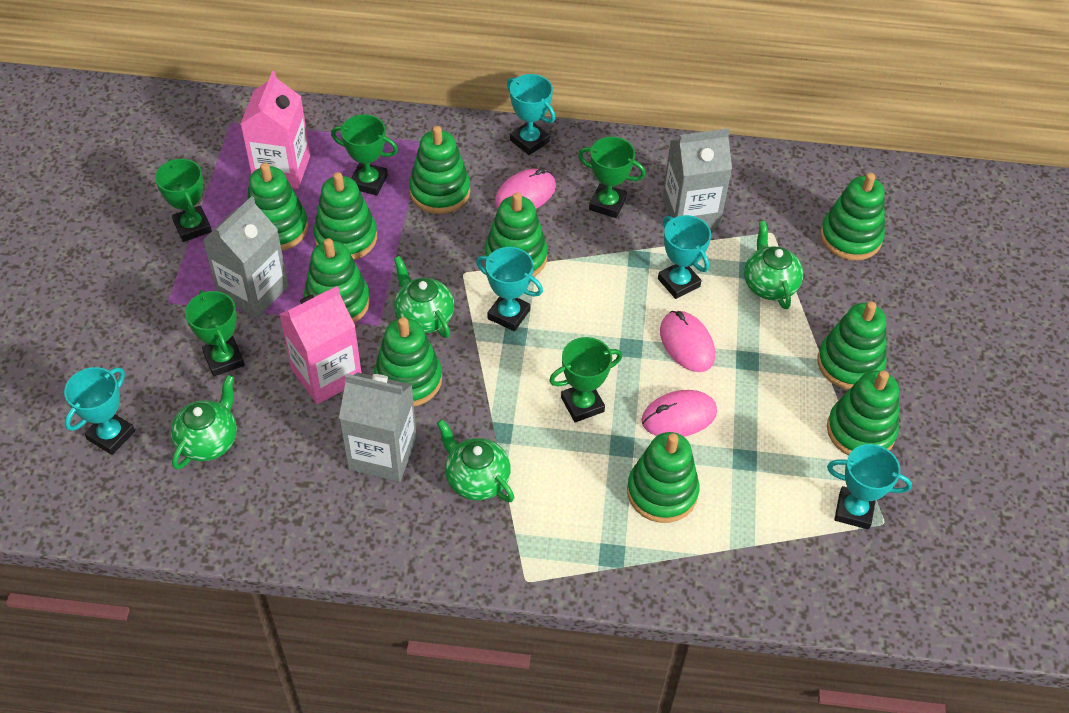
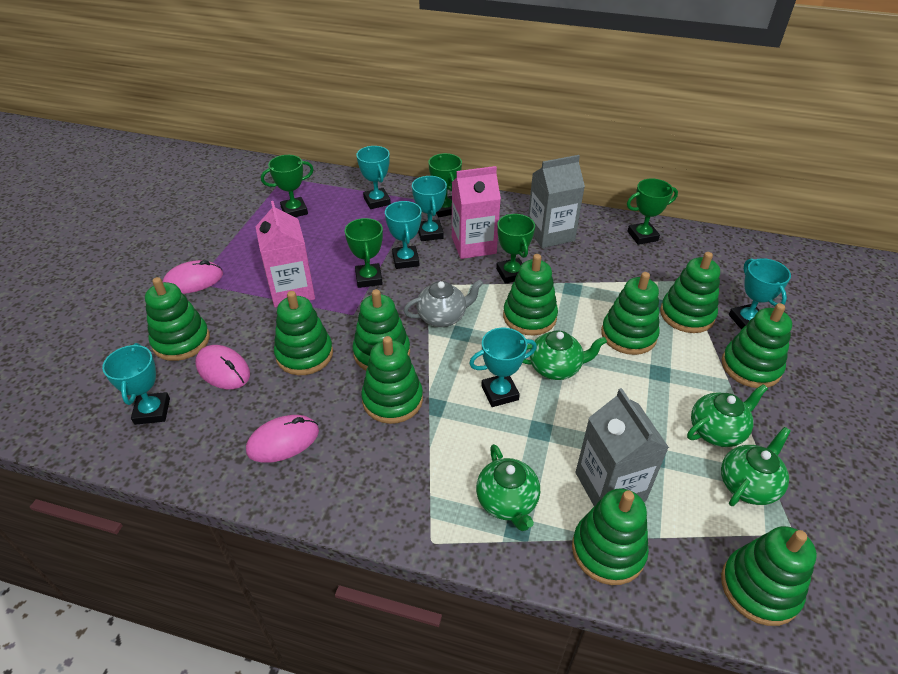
grey carton: 3 -> 2
grey teapot: 0 -> 1
turquoise trophy: 5 -> 6

